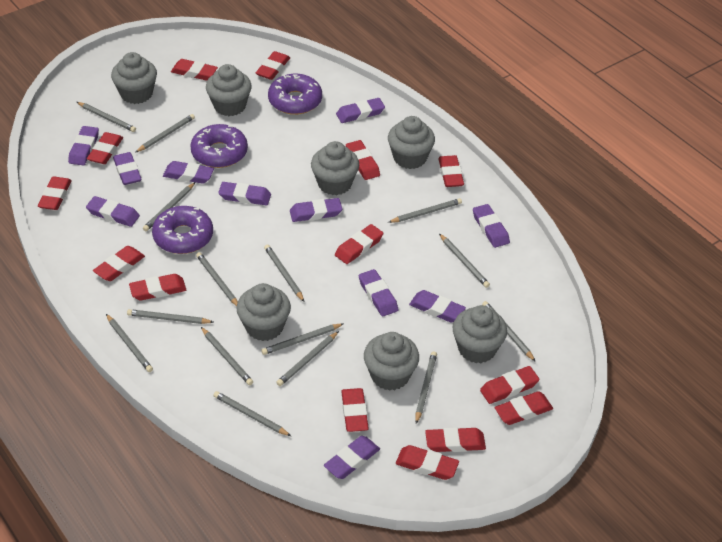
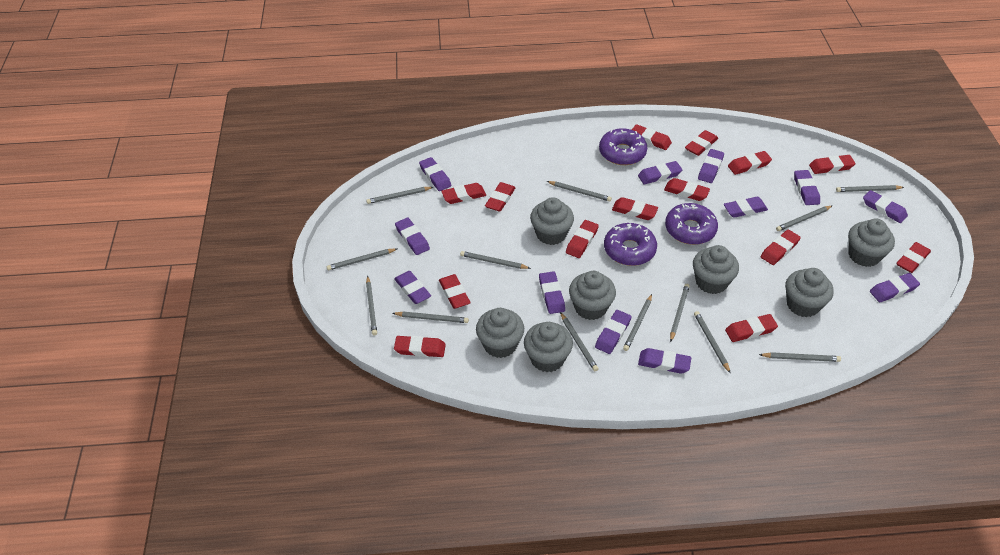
grey pencil: 15 -> 13
purple eraser: 11 -> 12

